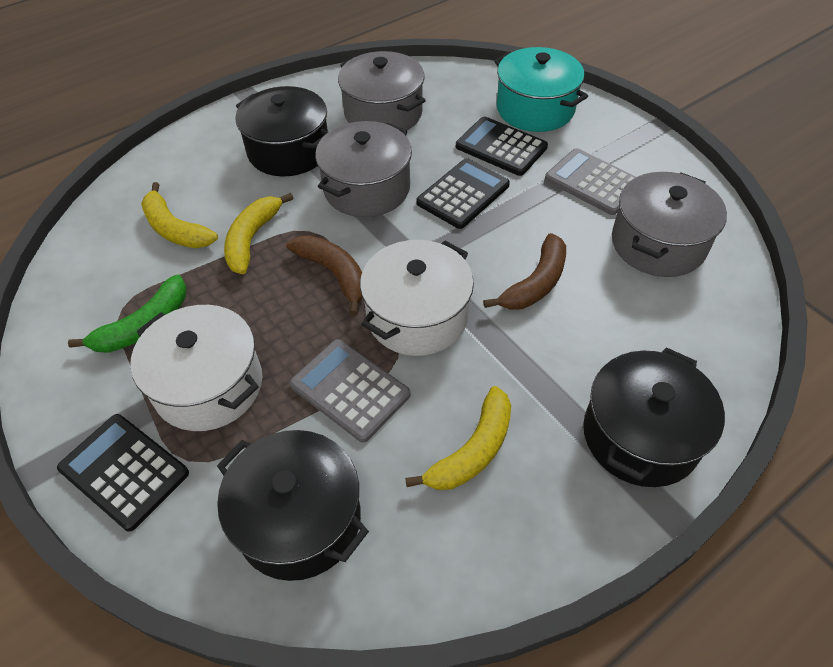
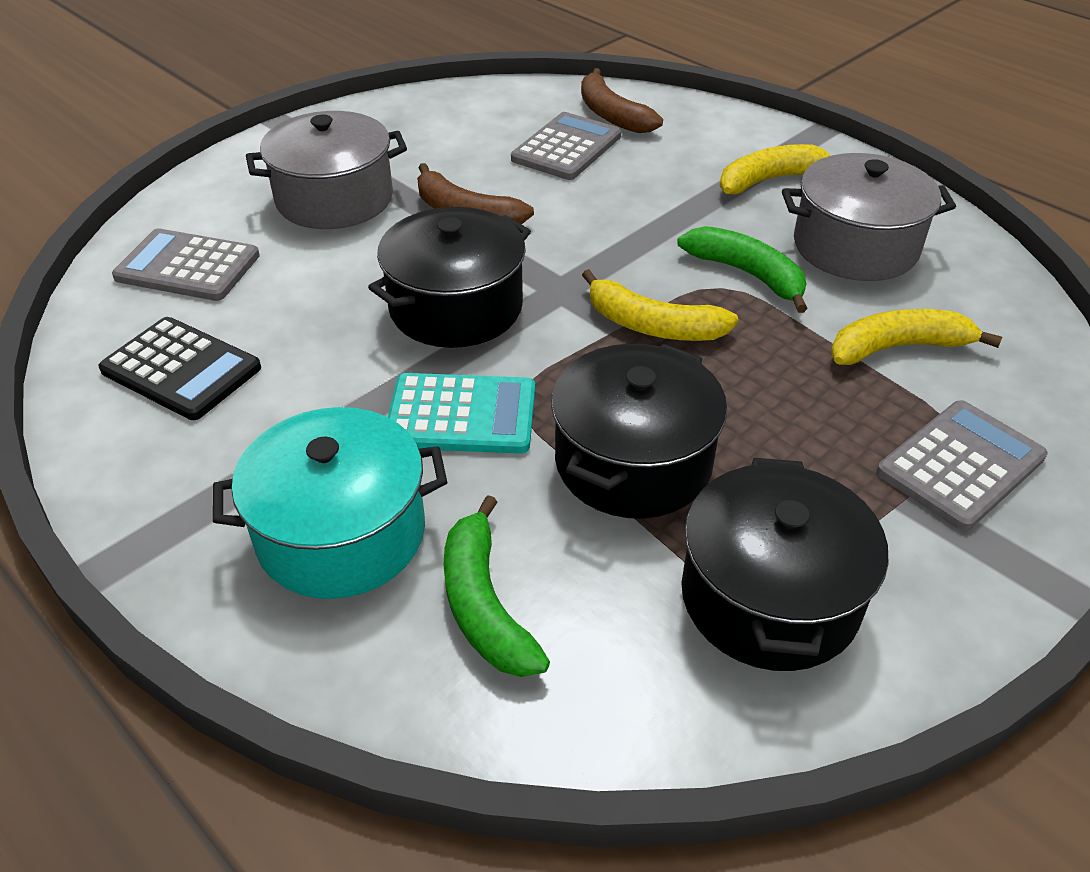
black calculator: 3 -> 1
green banana: 1 -> 2
grey calculator: 2 -> 3
grey pot: 3 -> 2
turquoise calculator: 0 -> 1
white pot: 2 -> 0

